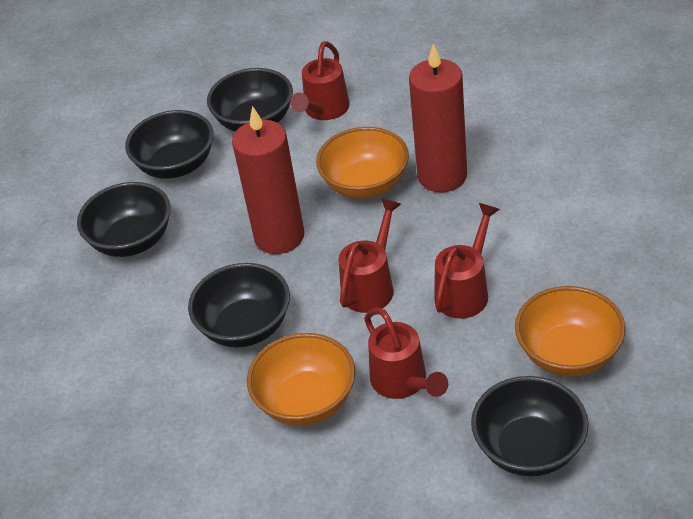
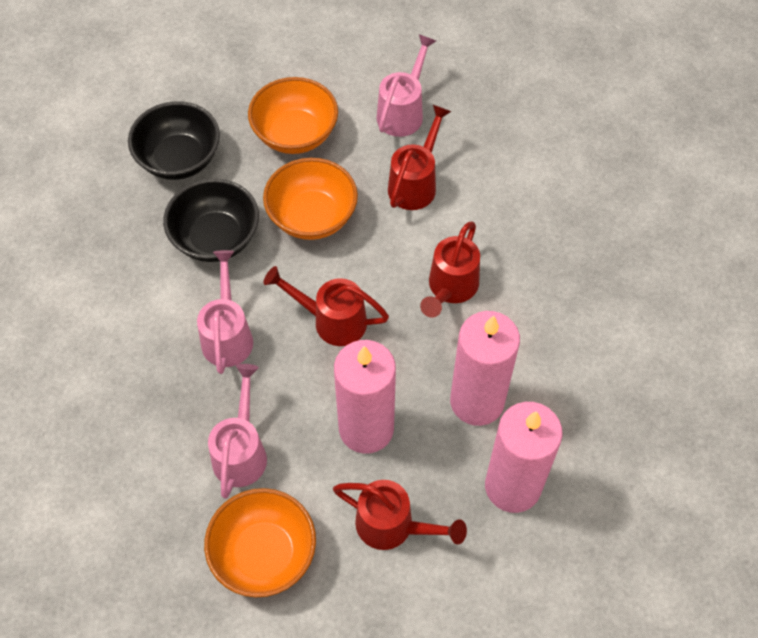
black bowl: 5 -> 2
pink candle: 0 -> 3
pink watering can: 0 -> 3
red candle: 2 -> 0

